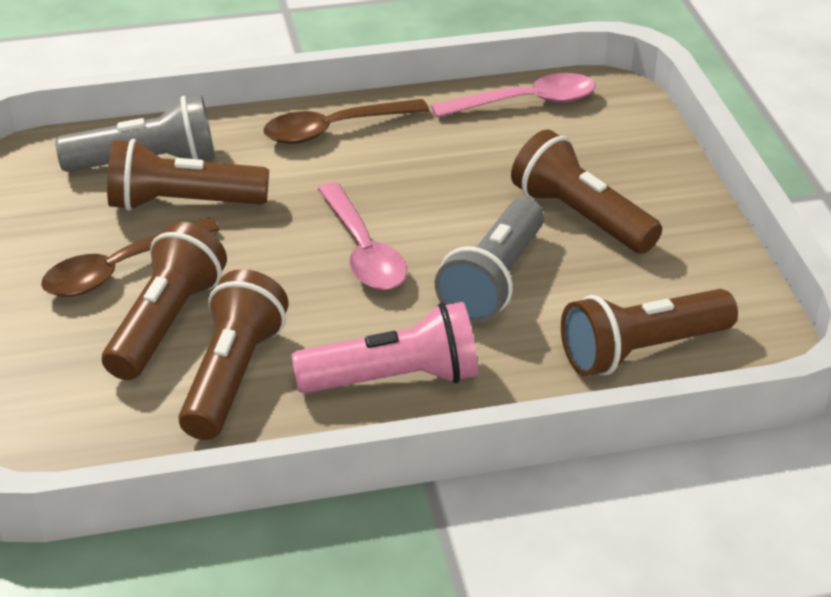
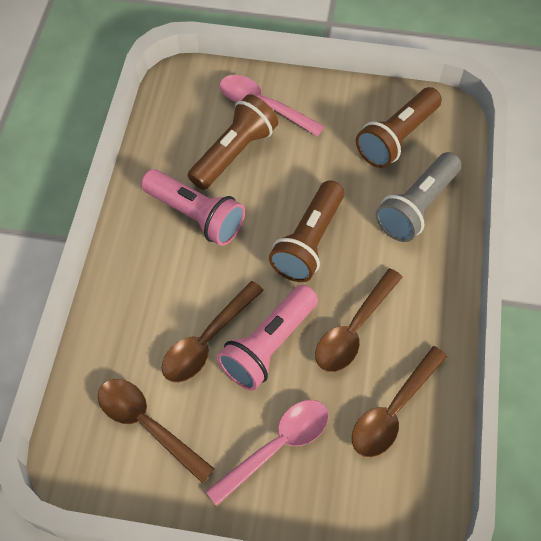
brown flashlight: 5 -> 3
brown spoon: 2 -> 4
grey flashlight: 2 -> 1
pink flashlight: 1 -> 2

